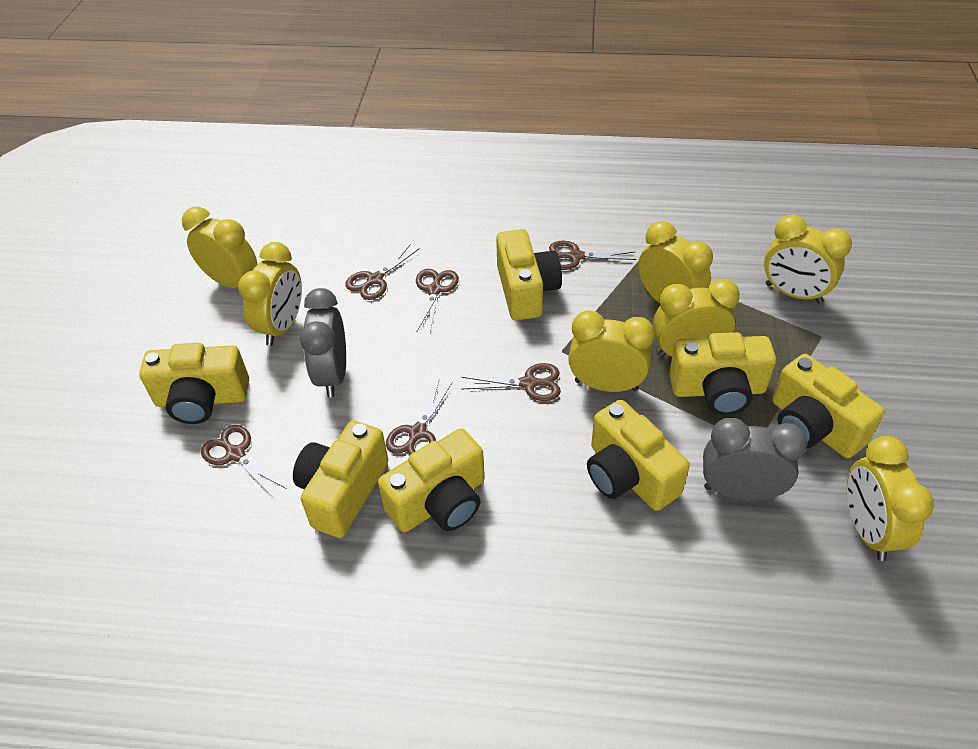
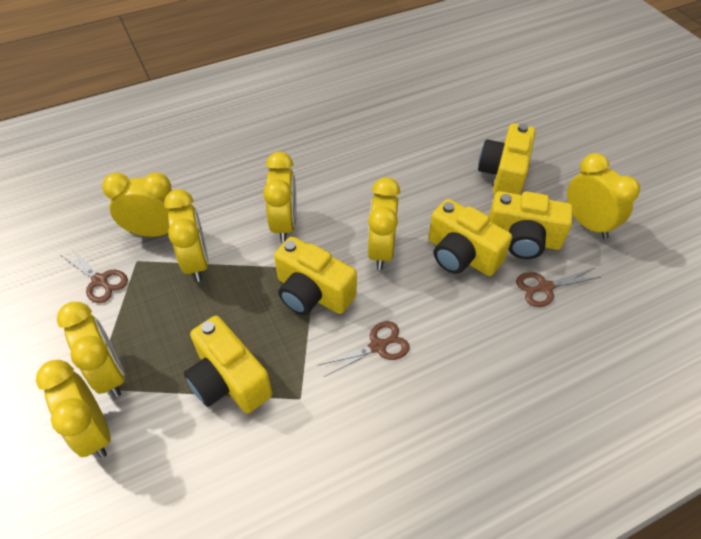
brown scissors: 6 -> 3
grey clock: 2 -> 0
yellow camera: 7 -> 5

